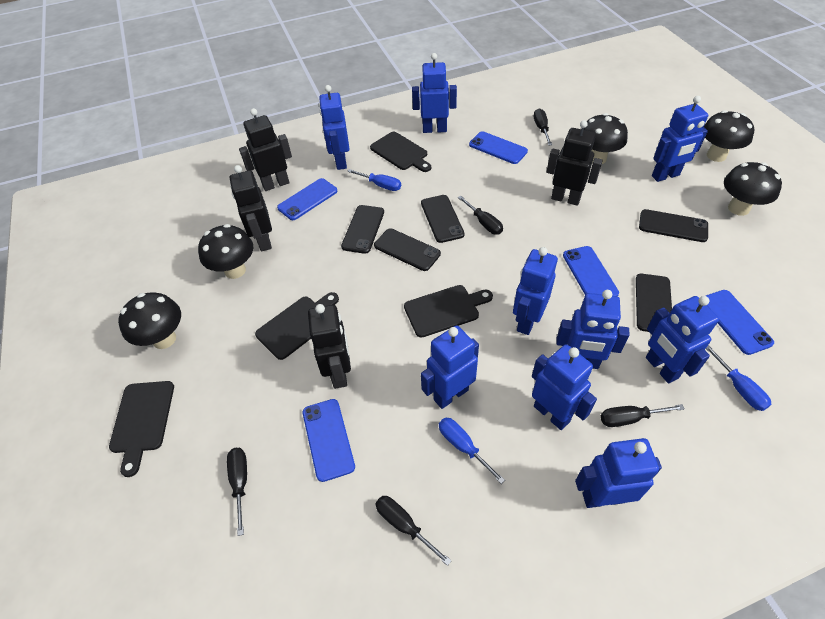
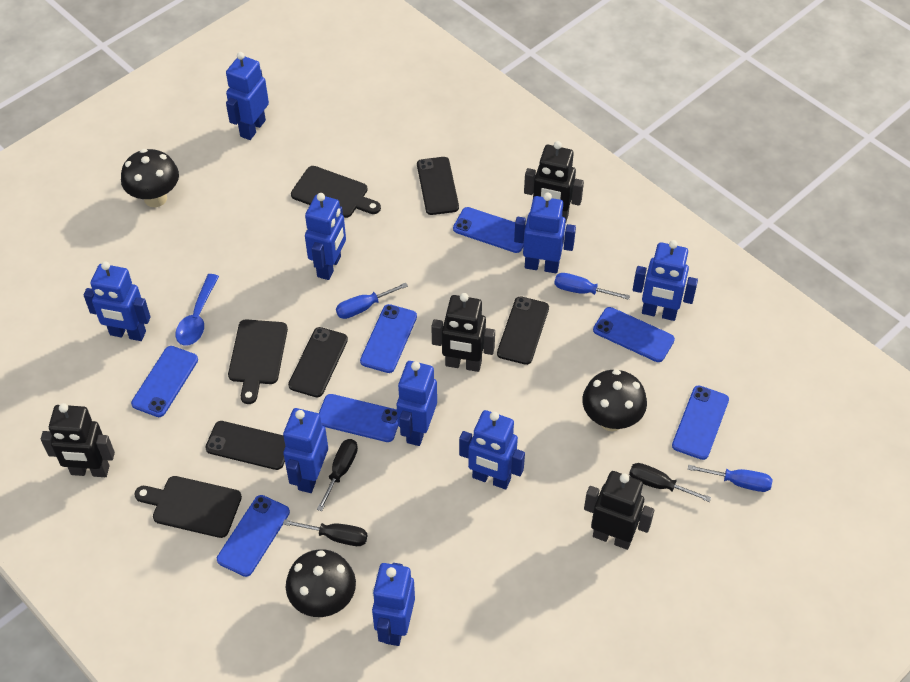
black cutting board: 4 -> 3
black mushroom: 5 -> 3
black phone: 5 -> 4
black screwdriver: 5 -> 3
blue phone: 5 -> 7
blue spoon: 0 -> 1

